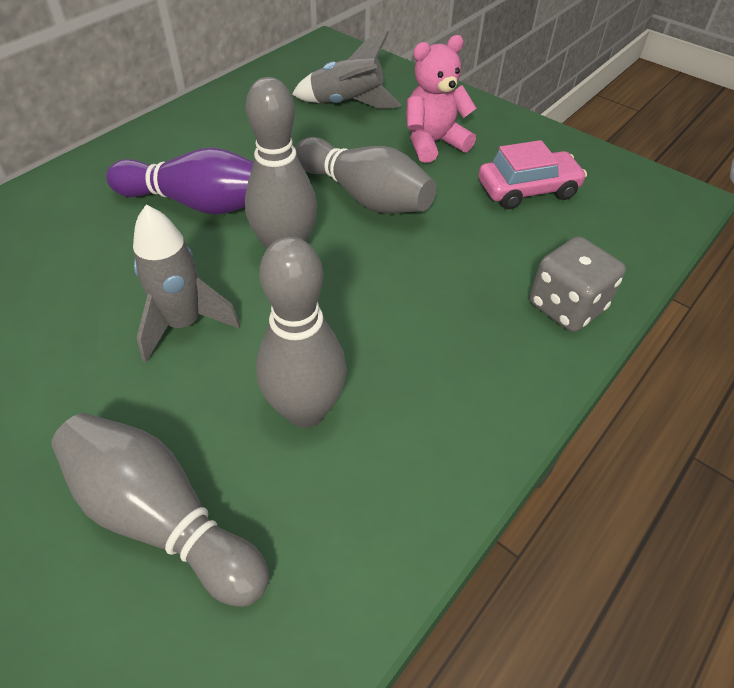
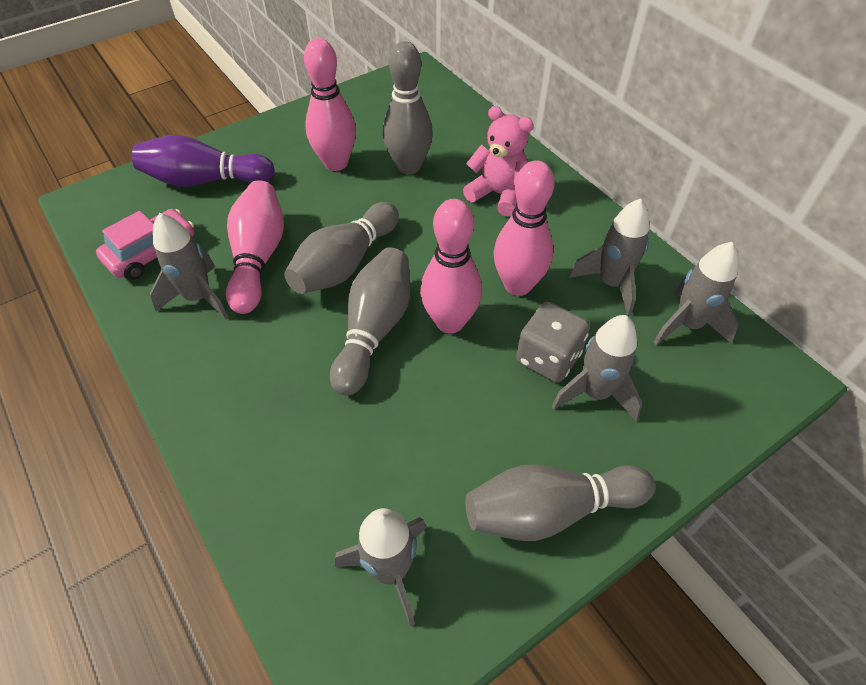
grey rocket: 2 -> 5
pink bowling pin: 0 -> 4

